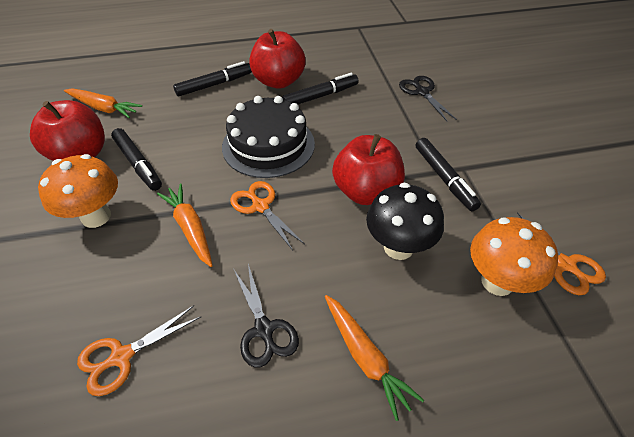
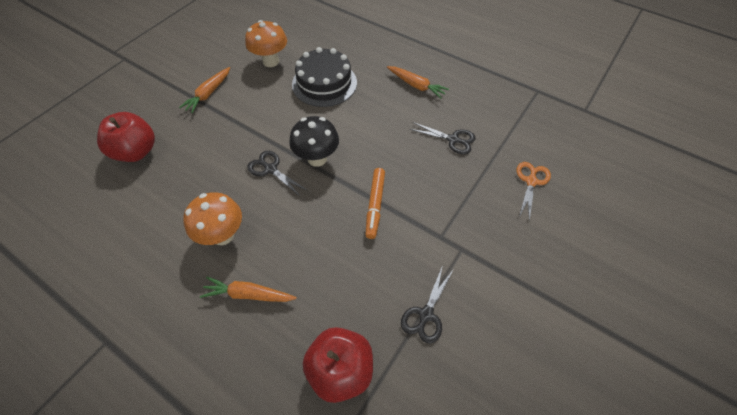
black marker: 4 -> 0
black scissors: 2 -> 3
orange marker: 0 -> 1
orange scissors: 3 -> 1
red apple: 3 -> 2

